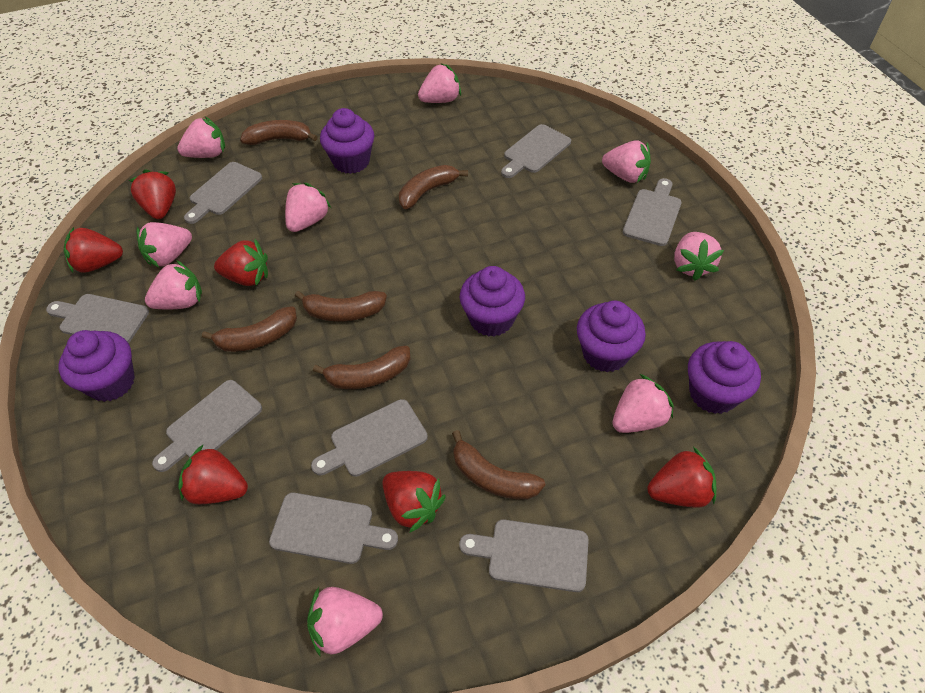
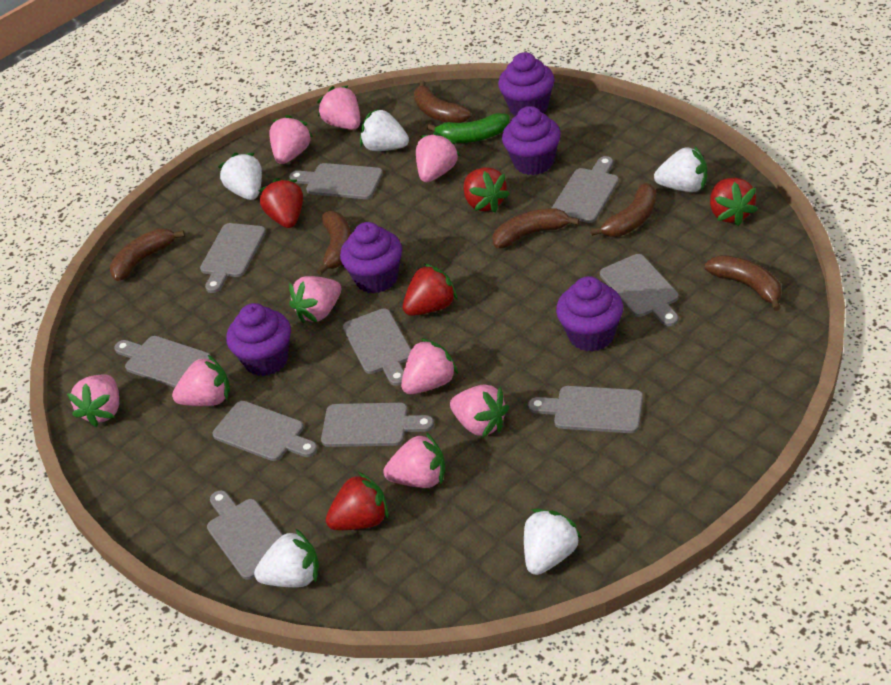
green banana: 0 -> 1
grey cutting board: 8 -> 10
red strawberry: 6 -> 5
white strawberry: 0 -> 5

